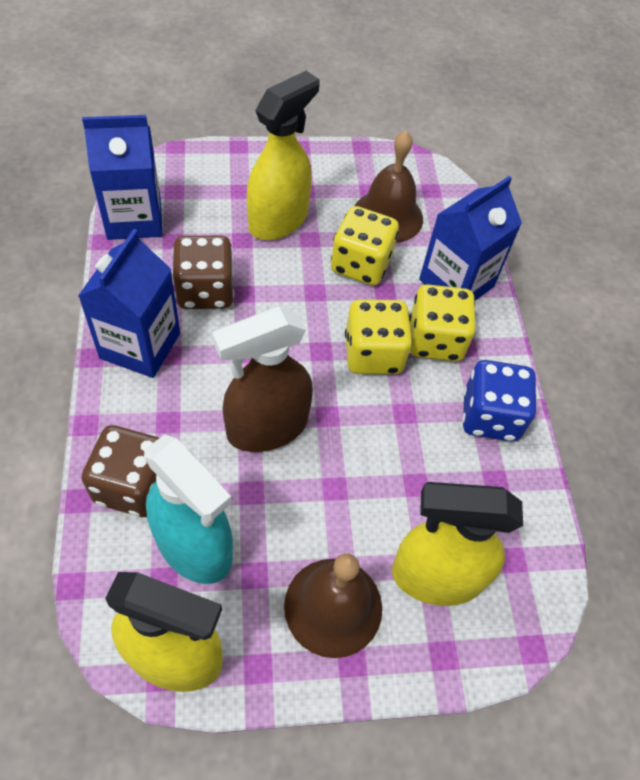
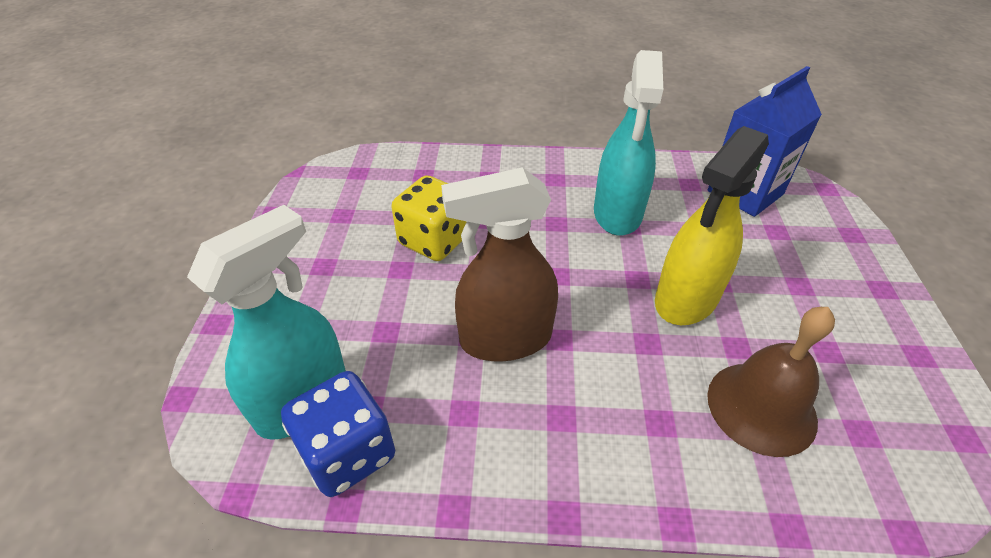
blue carton: 3 -> 1
brown bell: 2 -> 1
brown dice: 2 -> 0
turquoise spray bottle: 1 -> 2
yellow dice: 3 -> 1
yellow spray bottle: 3 -> 1

